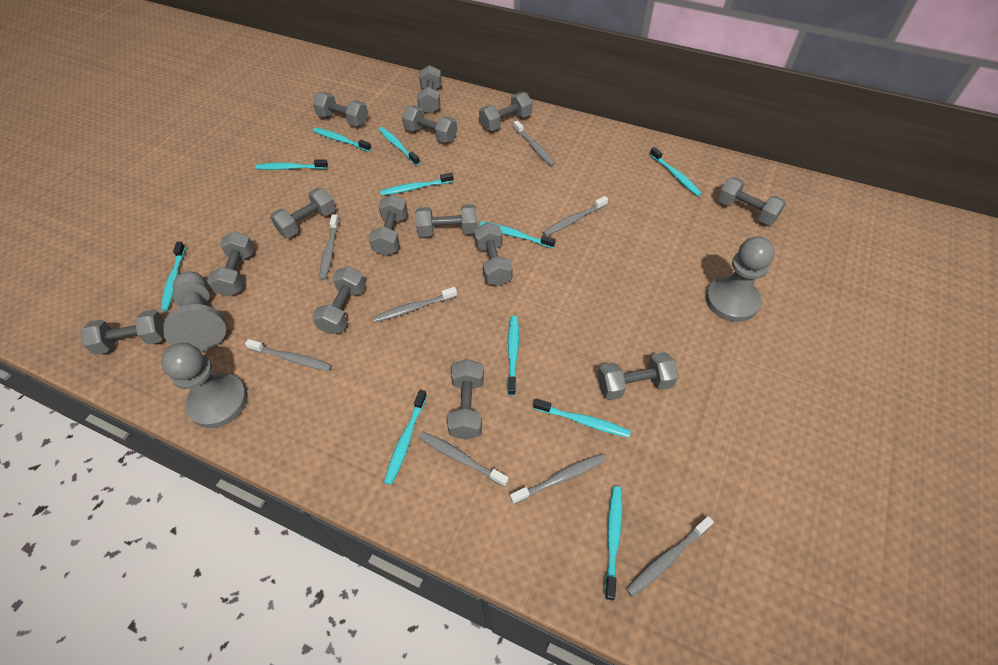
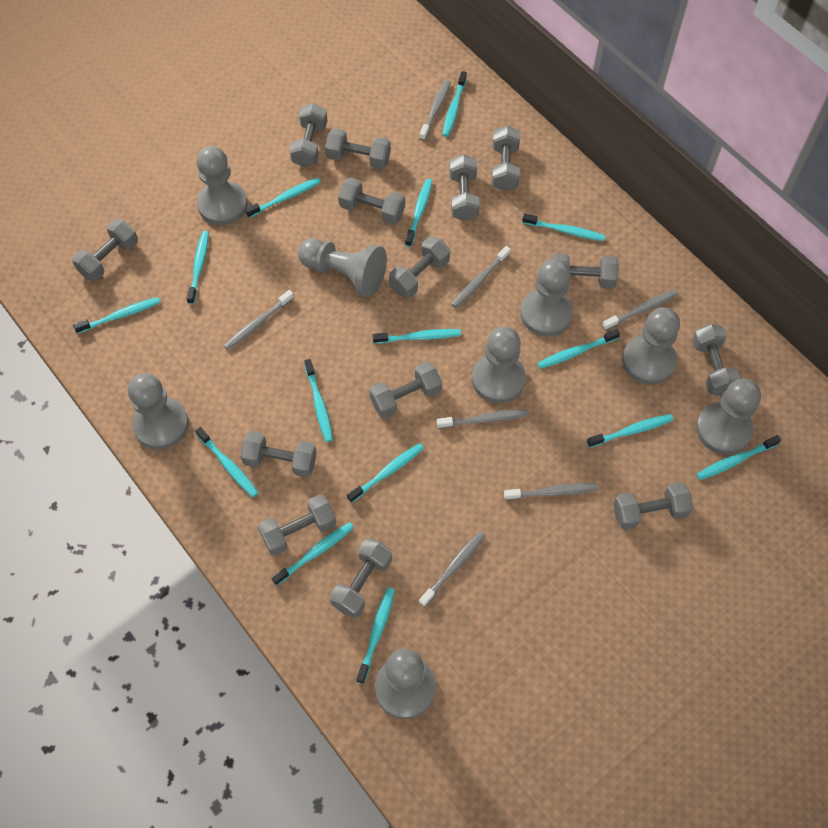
grey pawn: 3 -> 8
grey toothbrush: 8 -> 7
turquoise toothbrush: 11 -> 15

